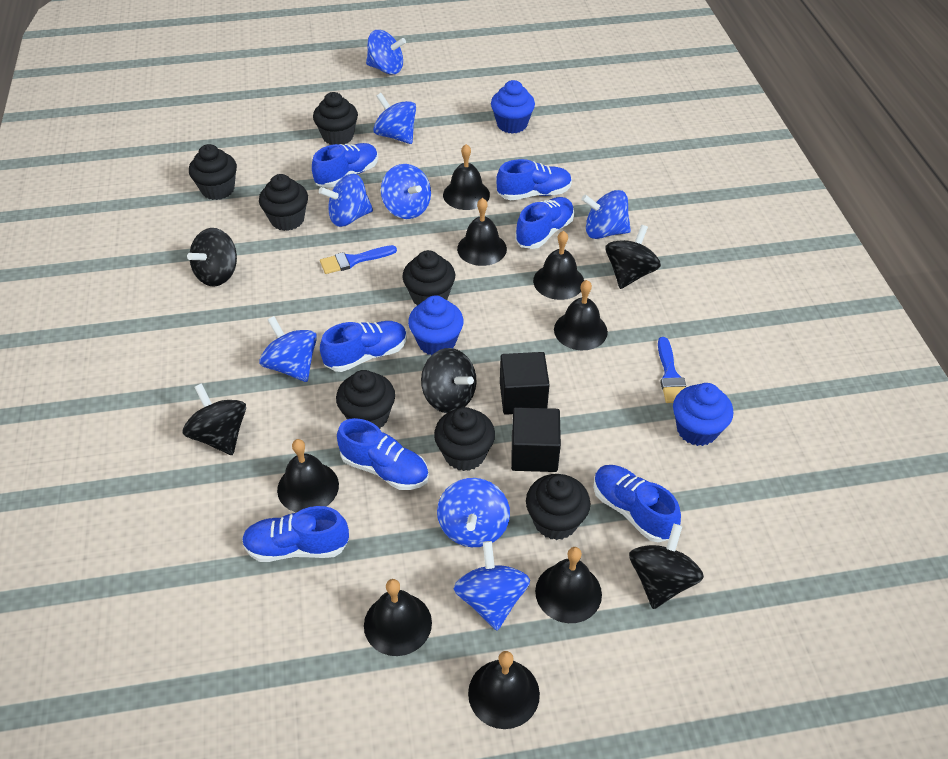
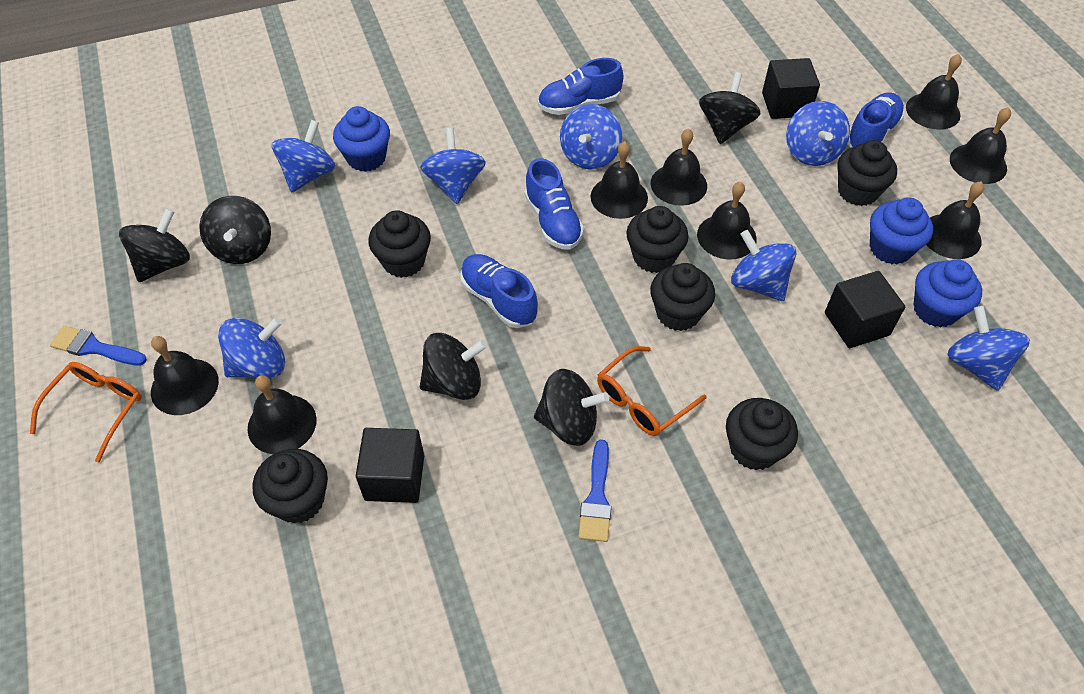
black cube: 2 -> 3
black cupcake: 7 -> 6
blue shoe: 7 -> 4
blue spinning top: 8 -> 7
orange glasses: 0 -> 2

